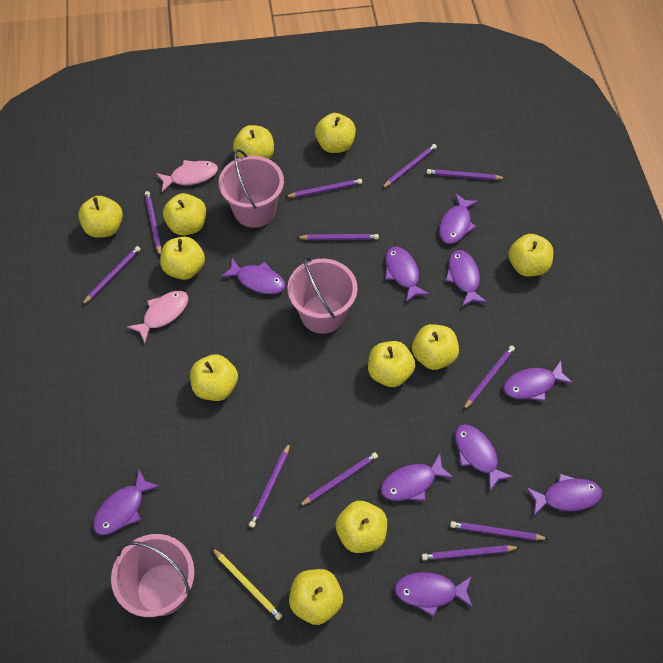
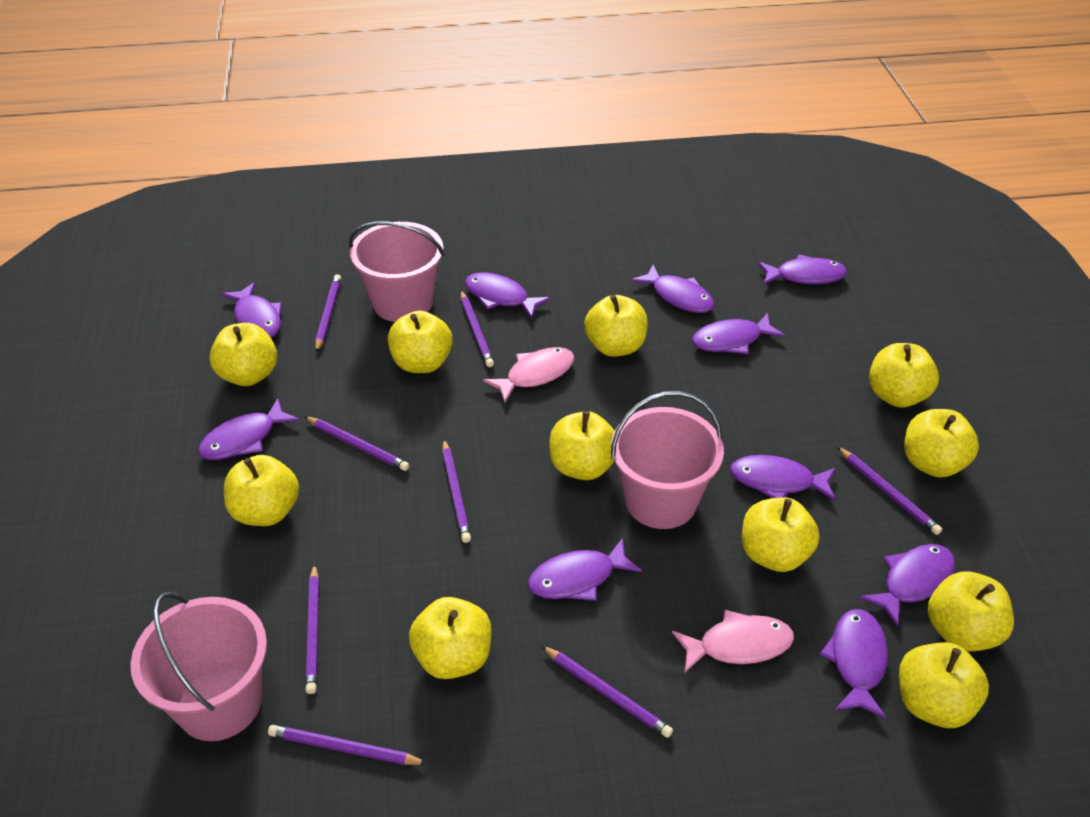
purple pencil: 11 -> 8
yellow pencil: 1 -> 0

